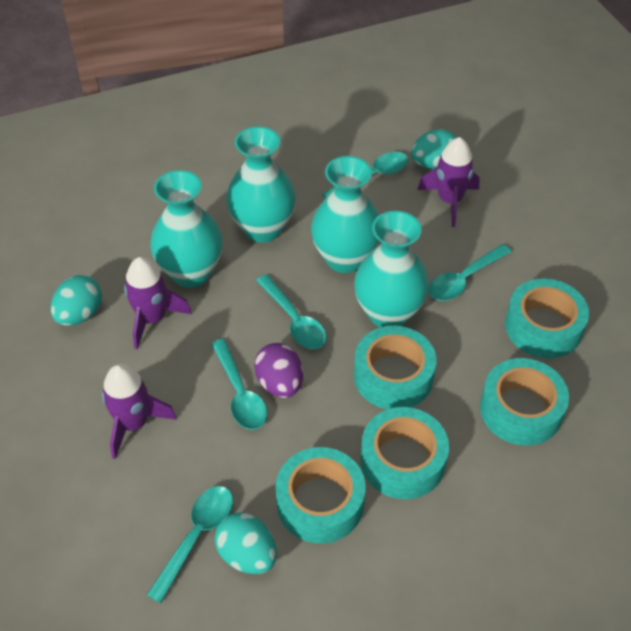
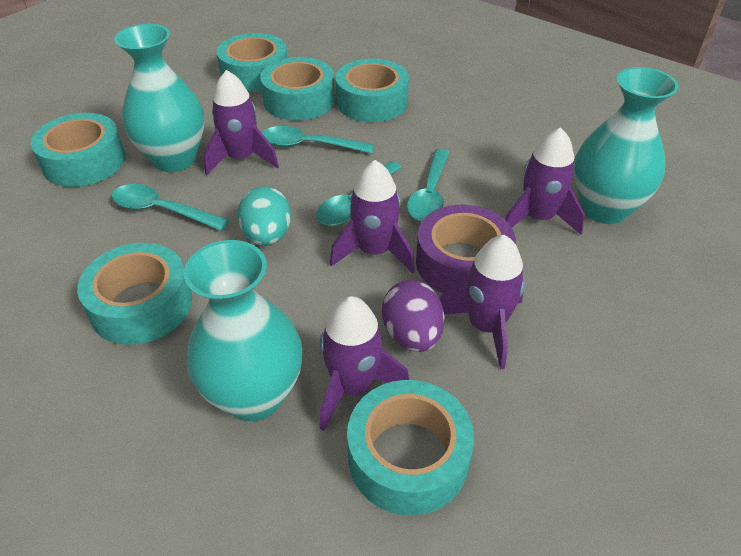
purple rocket: 3 -> 5
purple tape: 0 -> 1
turquoise egg: 3 -> 1
turquoise spoon: 5 -> 4
turquoise tape: 5 -> 6
turquoise vase: 4 -> 3

